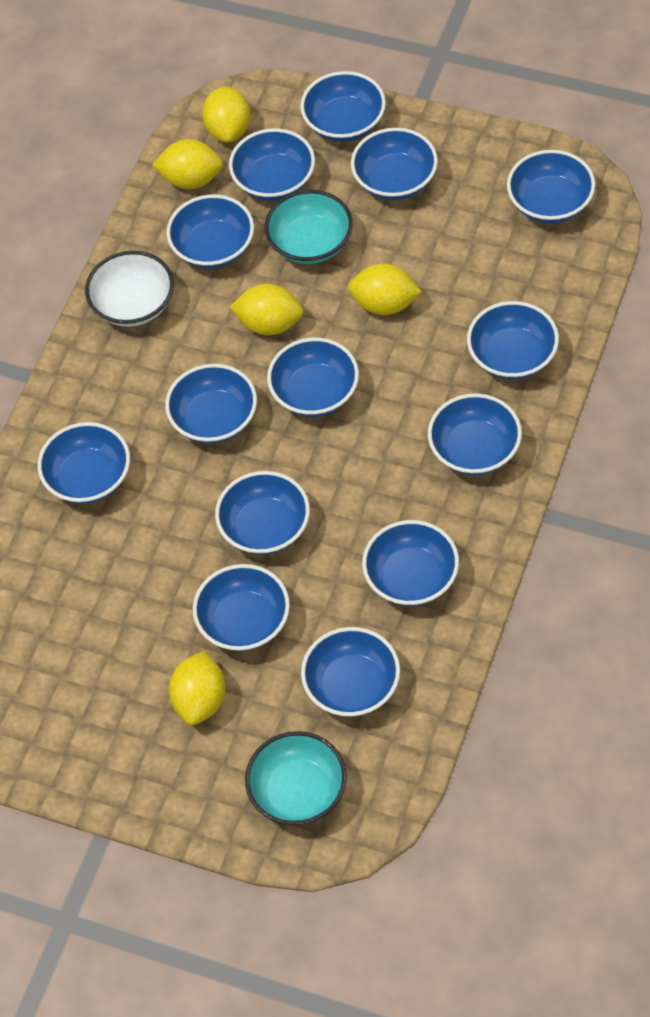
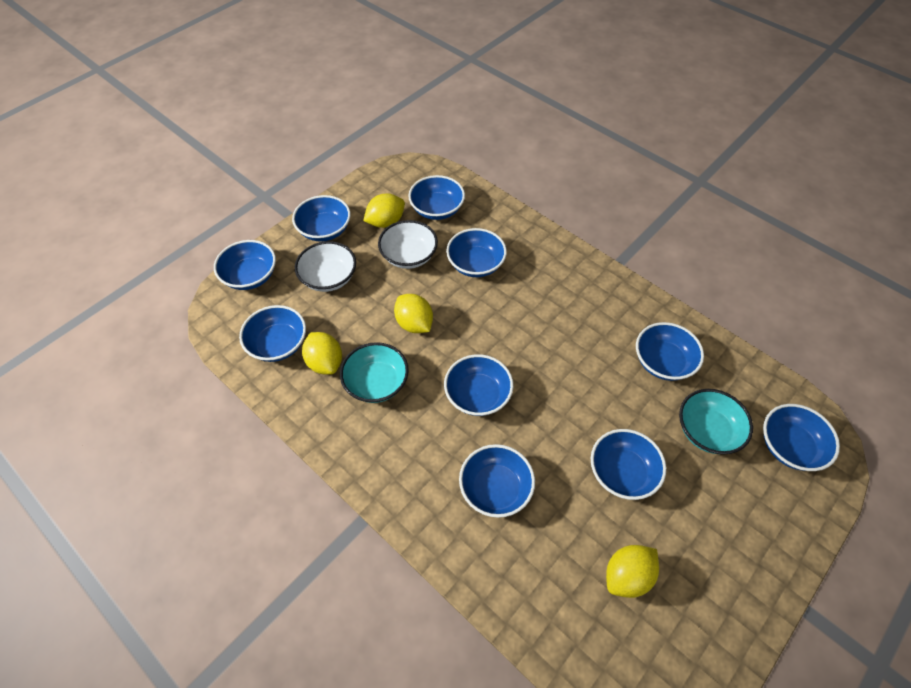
blue bowl: 14 -> 10
white bowl: 1 -> 2
yellow lemon: 5 -> 4

